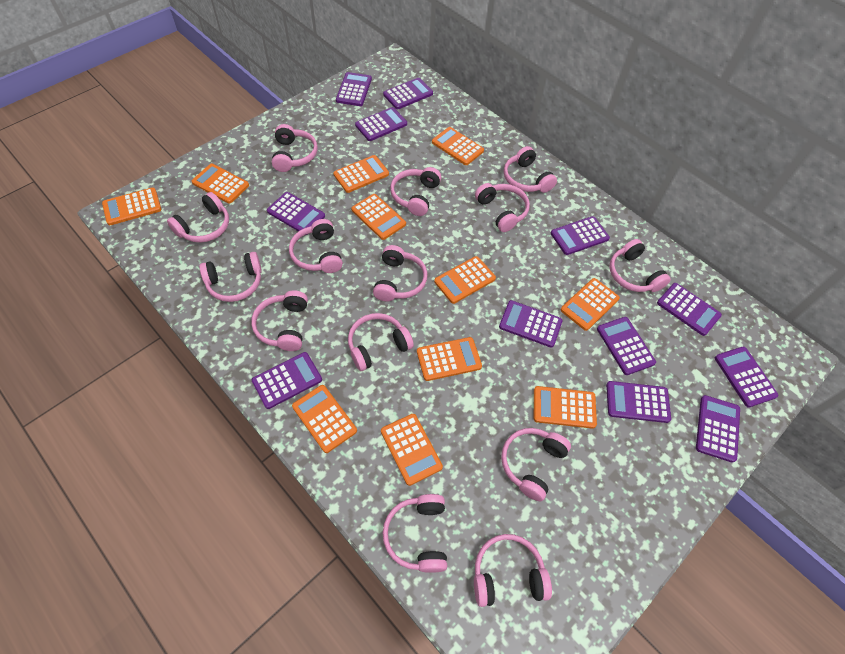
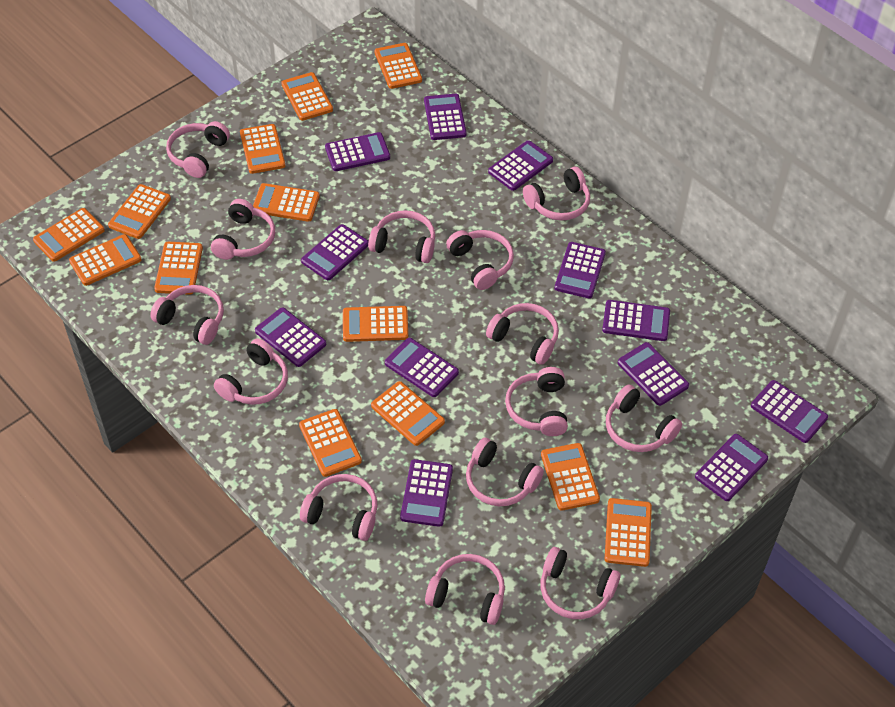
orange calculator: 11 -> 13

